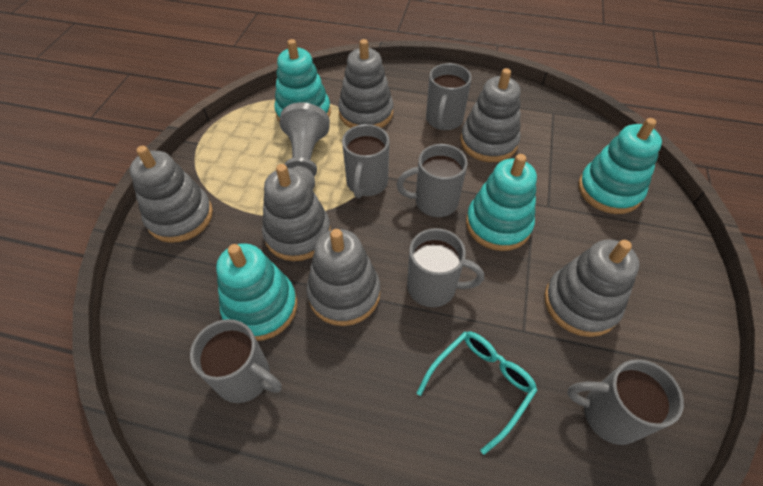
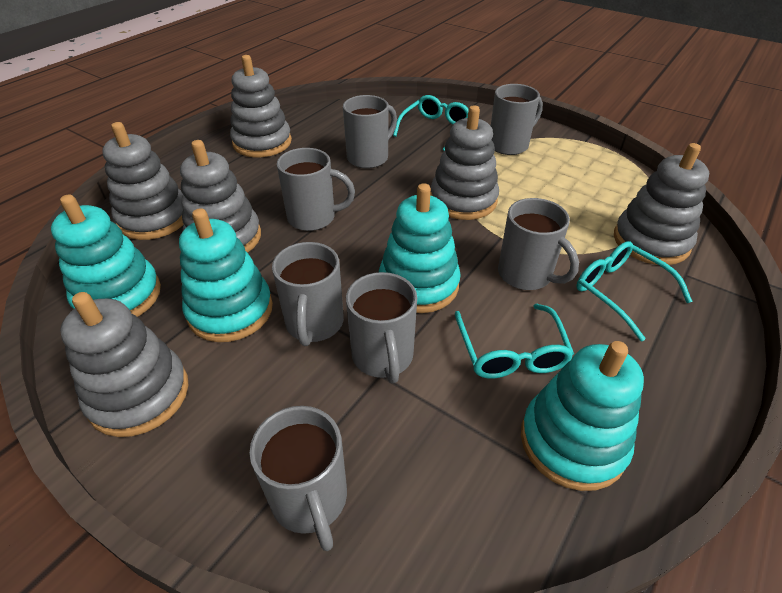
grey mug: 6 -> 7
grey pawn: 1 -> 0
turquoise glasses: 1 -> 3

